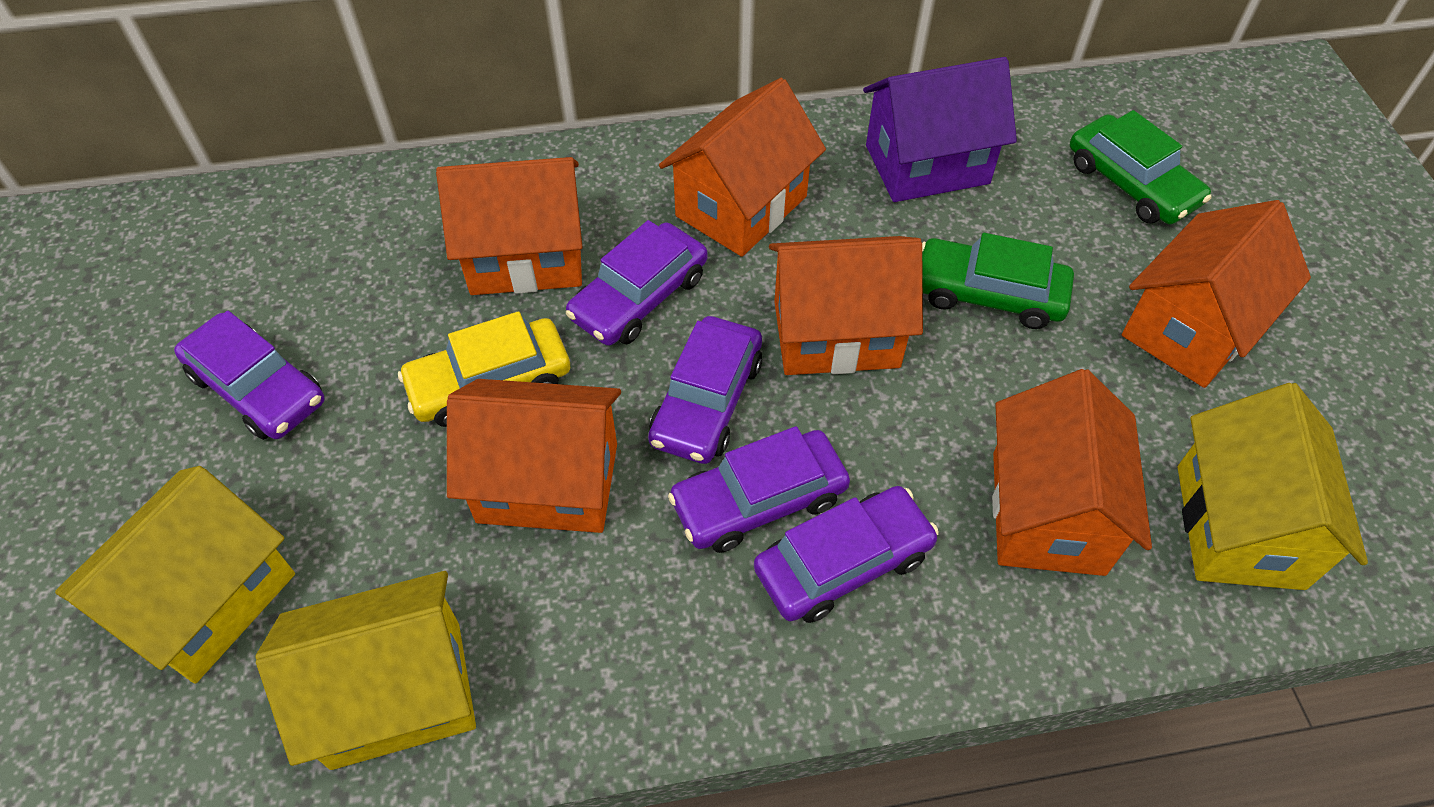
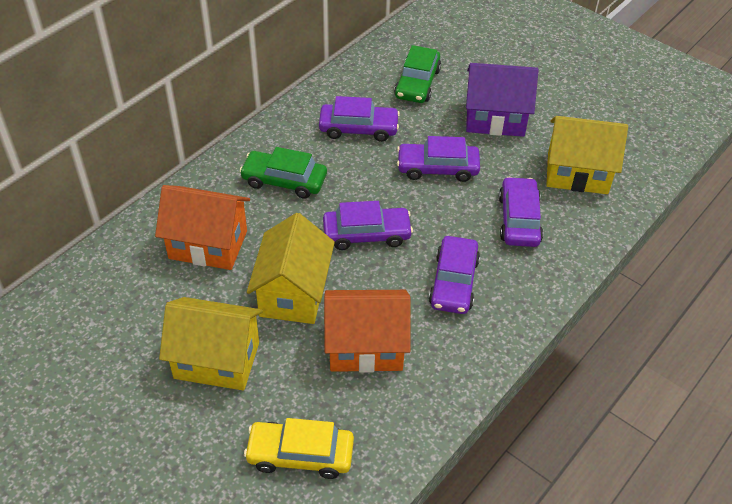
orange house: 6 -> 2

